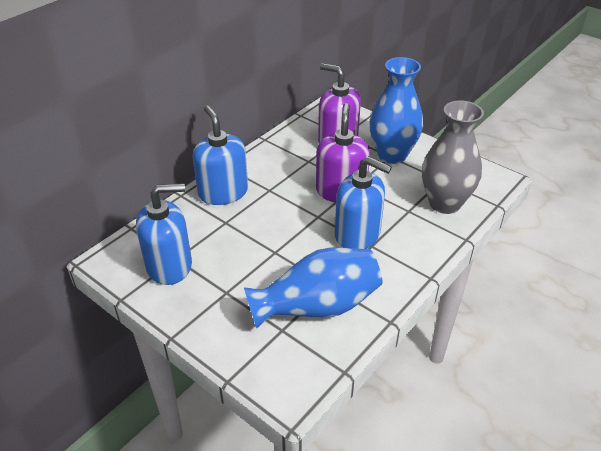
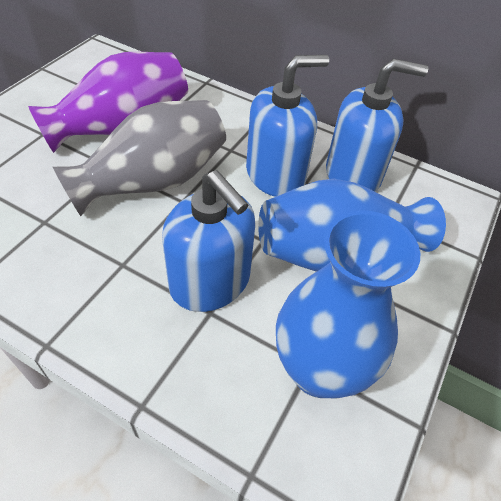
purple soap dispenser: 2 -> 0
purple vase: 0 -> 1

